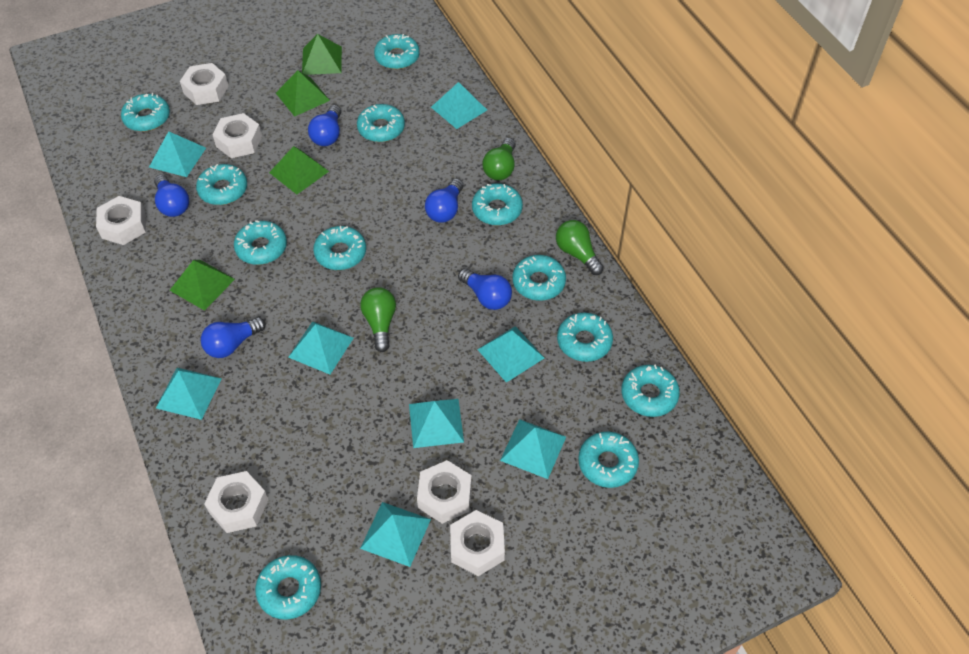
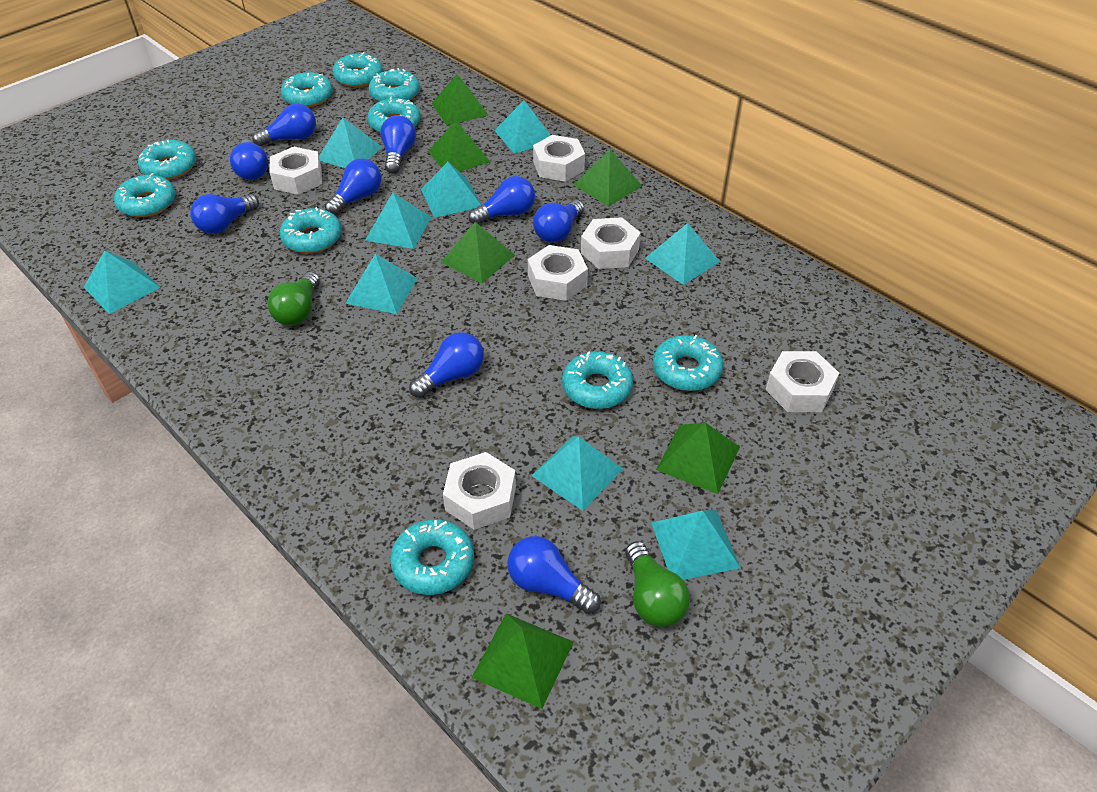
blue light bulb: 5 -> 9
green light bulb: 3 -> 2
green pyramid: 4 -> 6
turquoise donut: 12 -> 10
turquoise pyramid: 8 -> 9

